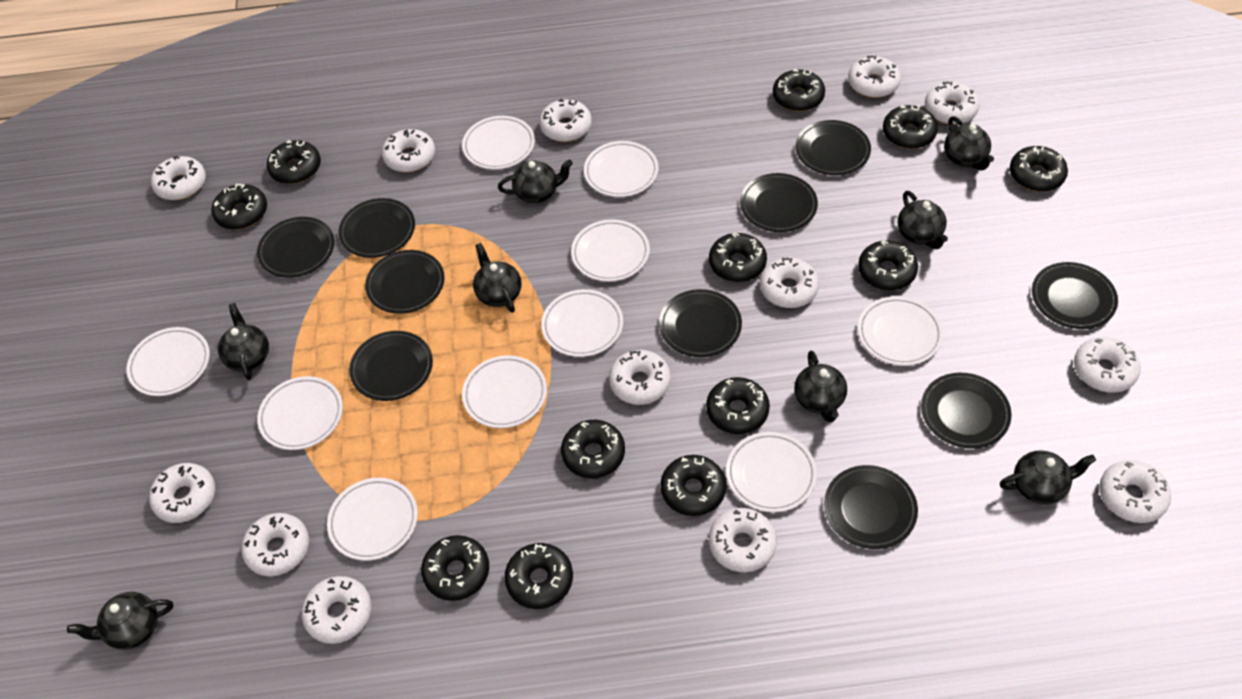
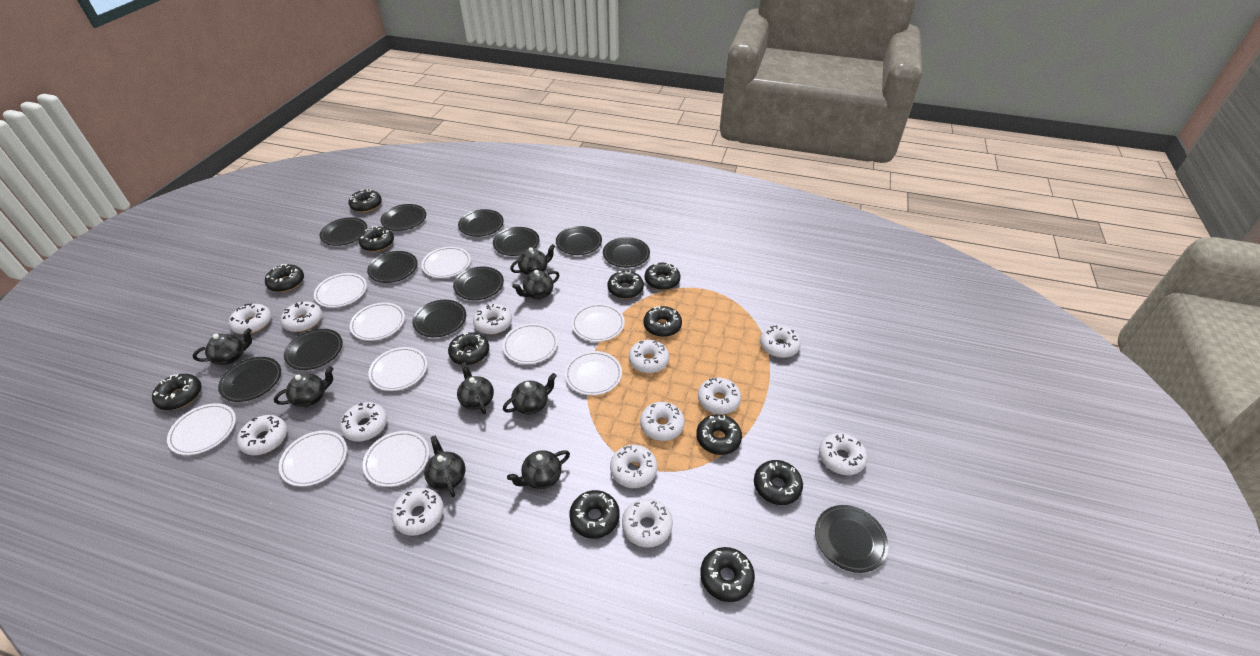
black plate: 10 -> 12

